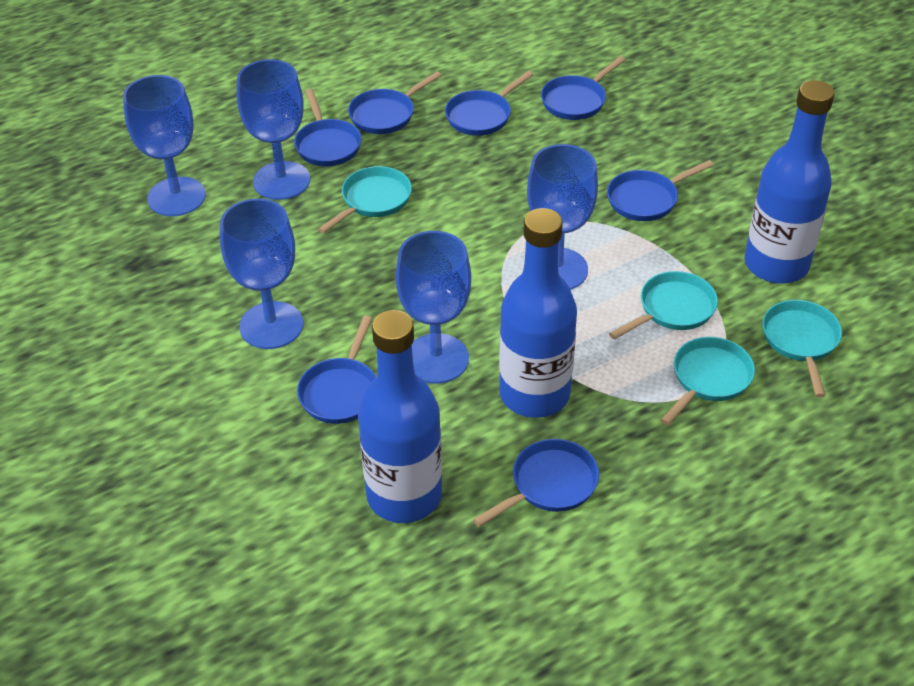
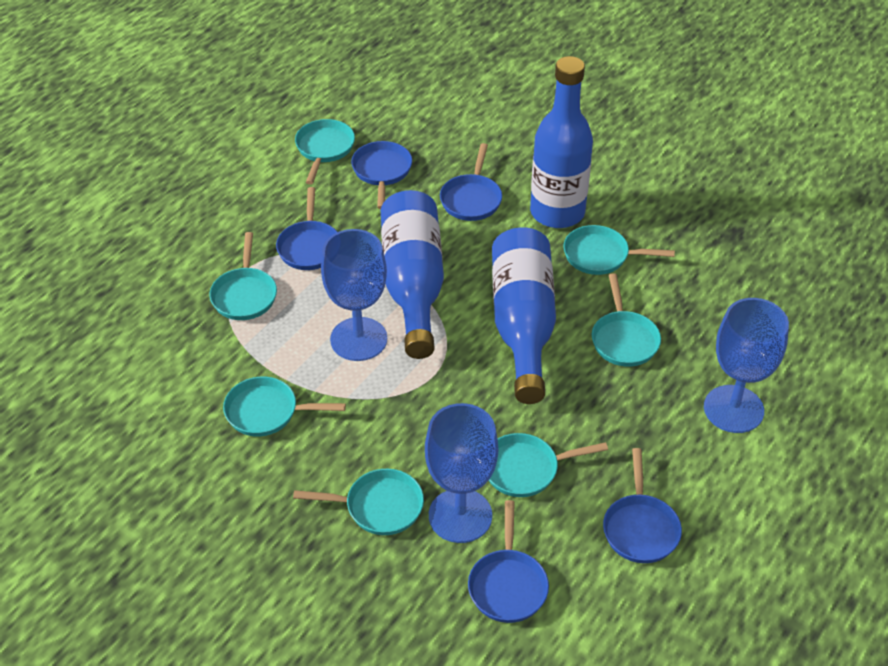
blue goblet: 5 -> 3
blue pan: 7 -> 5
turquoise pan: 4 -> 7

